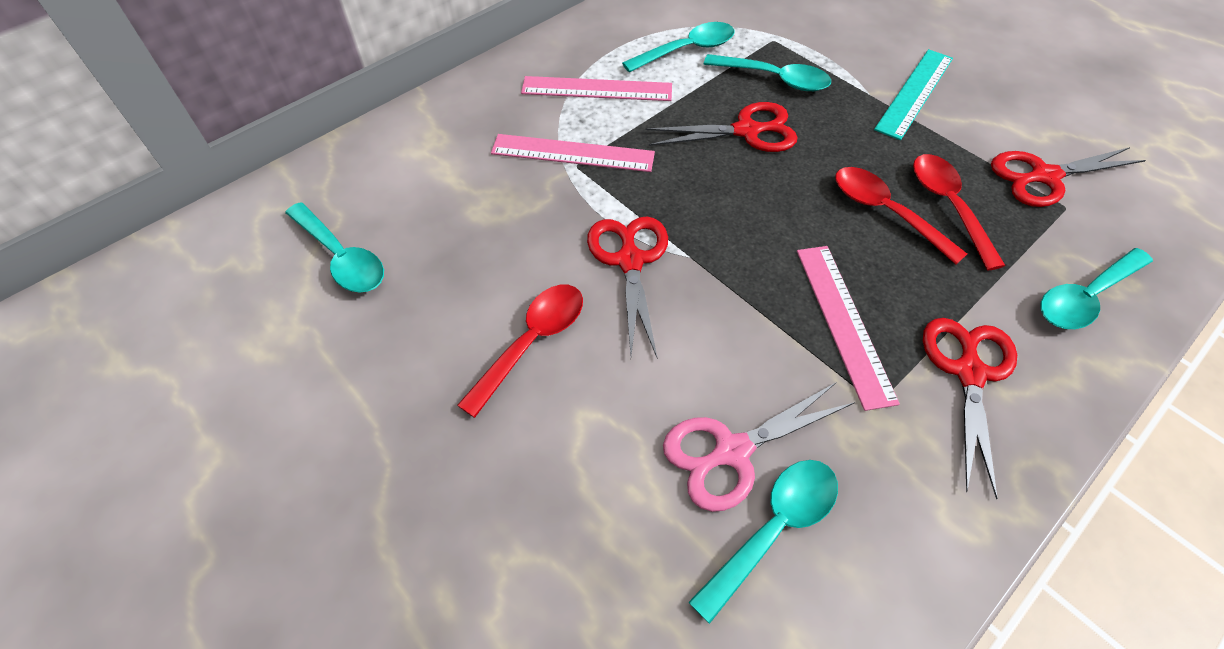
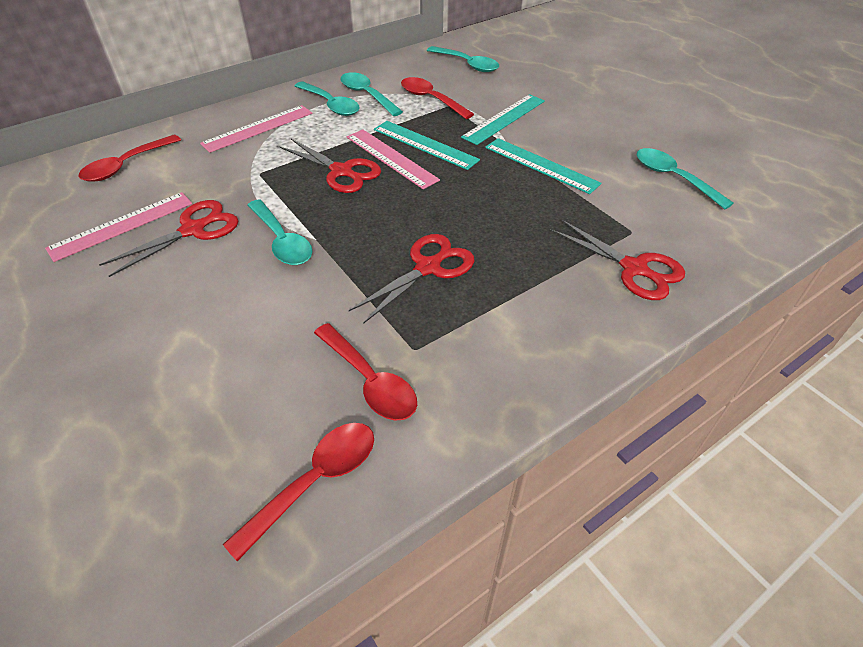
pink scissors: 1 -> 0
red spoon: 3 -> 4
turquoise ruler: 1 -> 3

